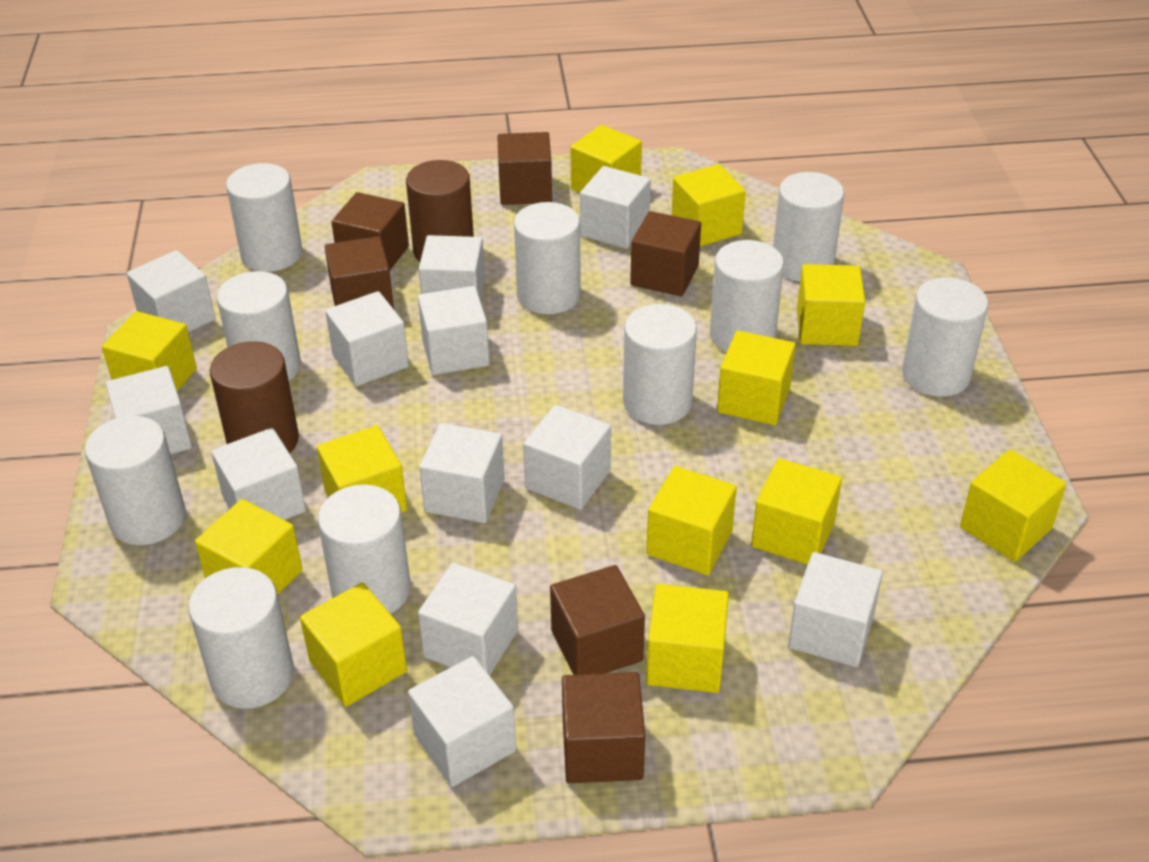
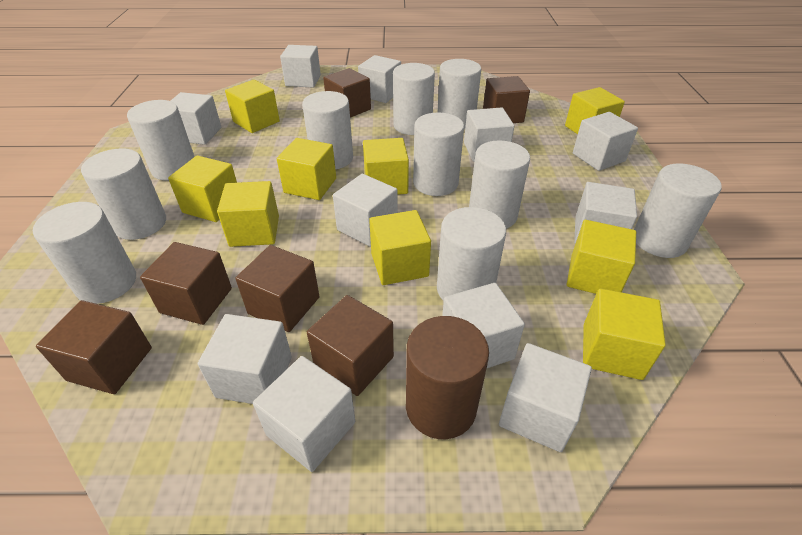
brown cylinder: 2 -> 1
white cube: 12 -> 11
yellow cube: 12 -> 9

